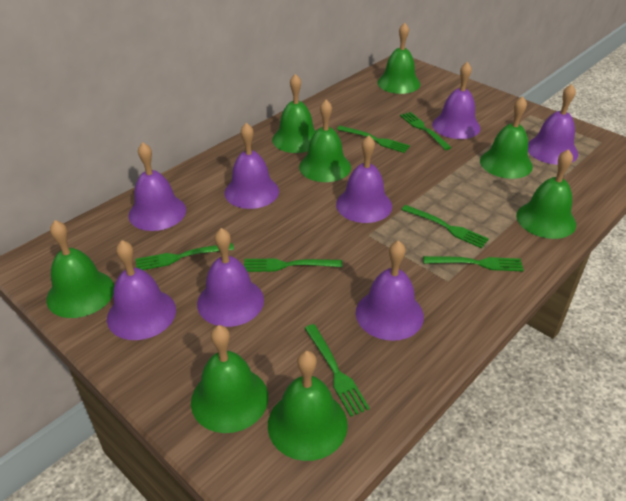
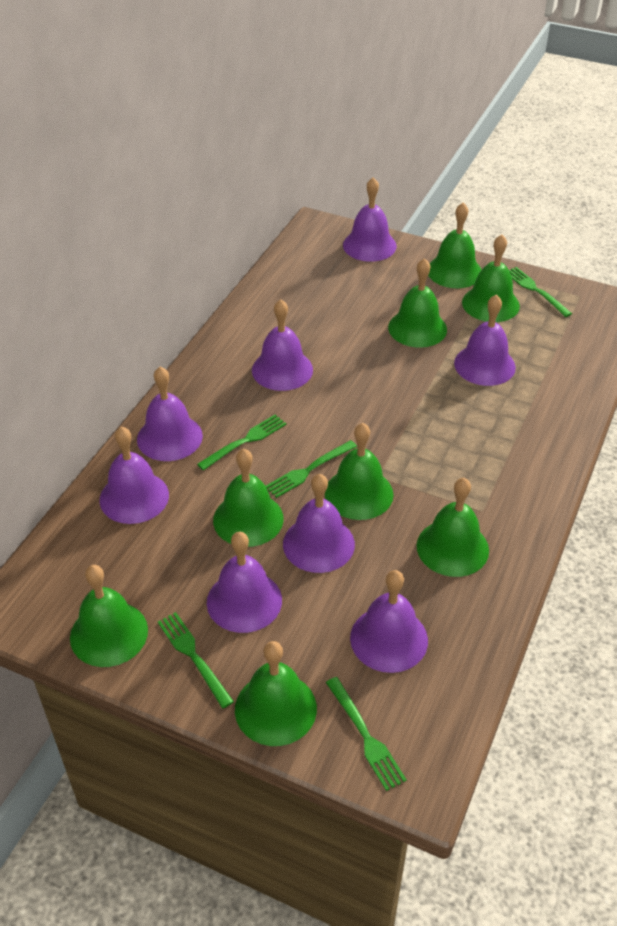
green fork: 7 -> 5

